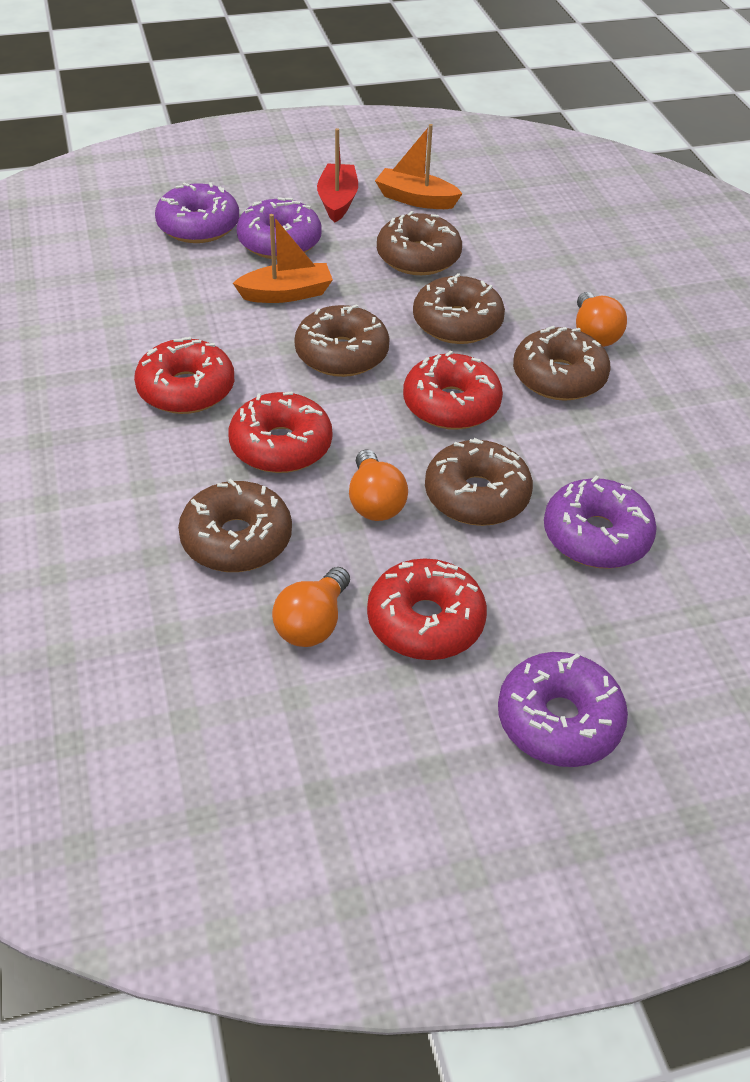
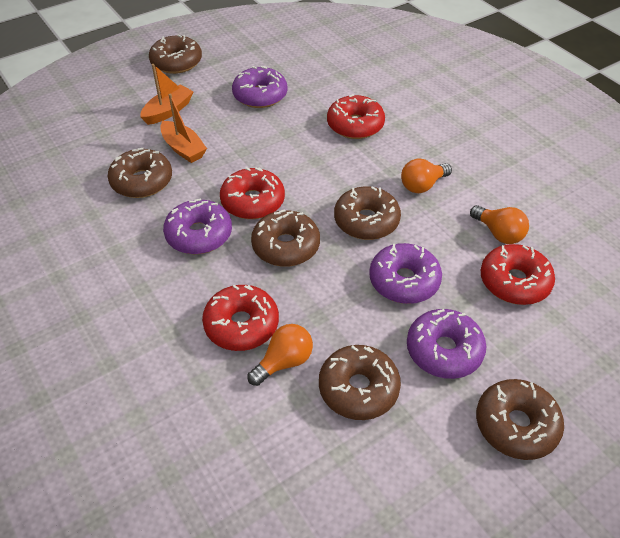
red boat: 1 -> 0

